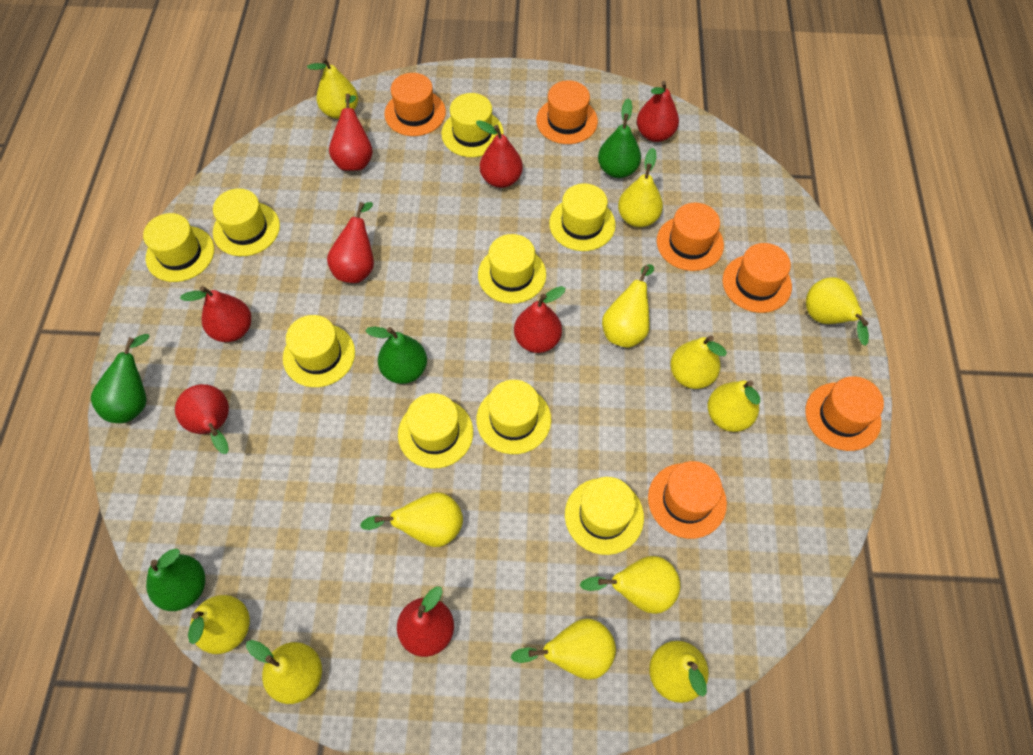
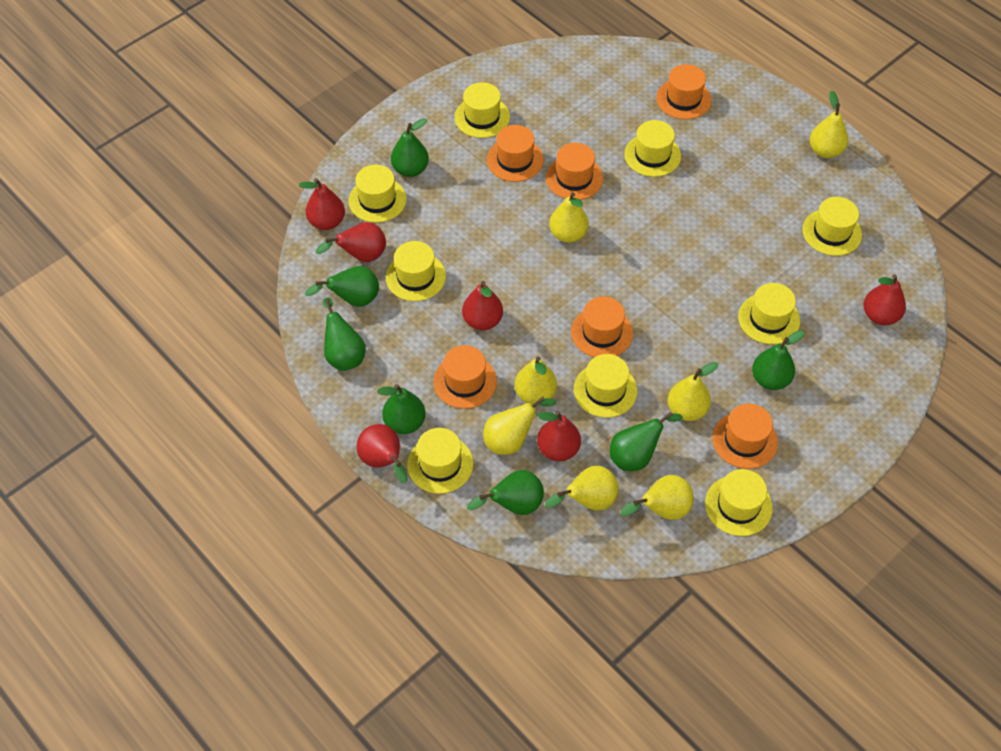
green pear: 4 -> 7
red pear: 8 -> 6
yellow pear: 12 -> 7

